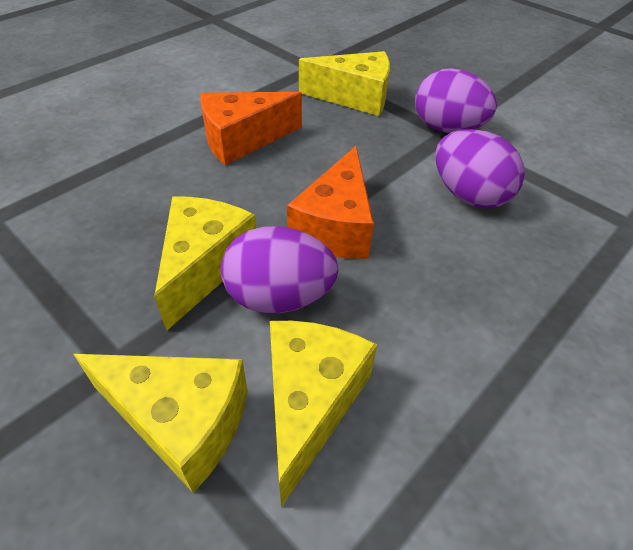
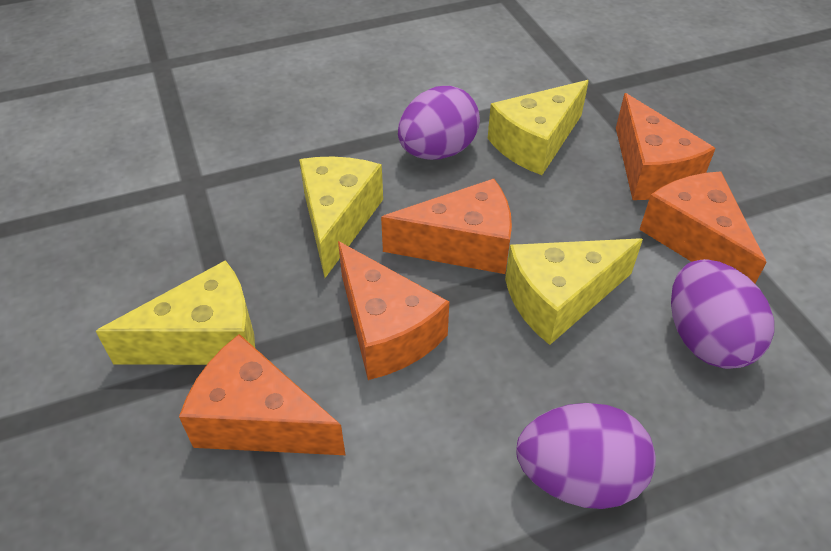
orange cheese: 2 -> 5

